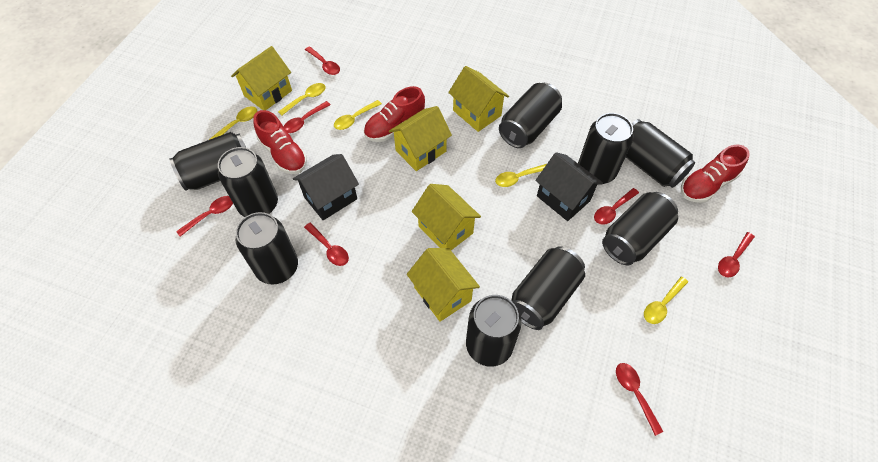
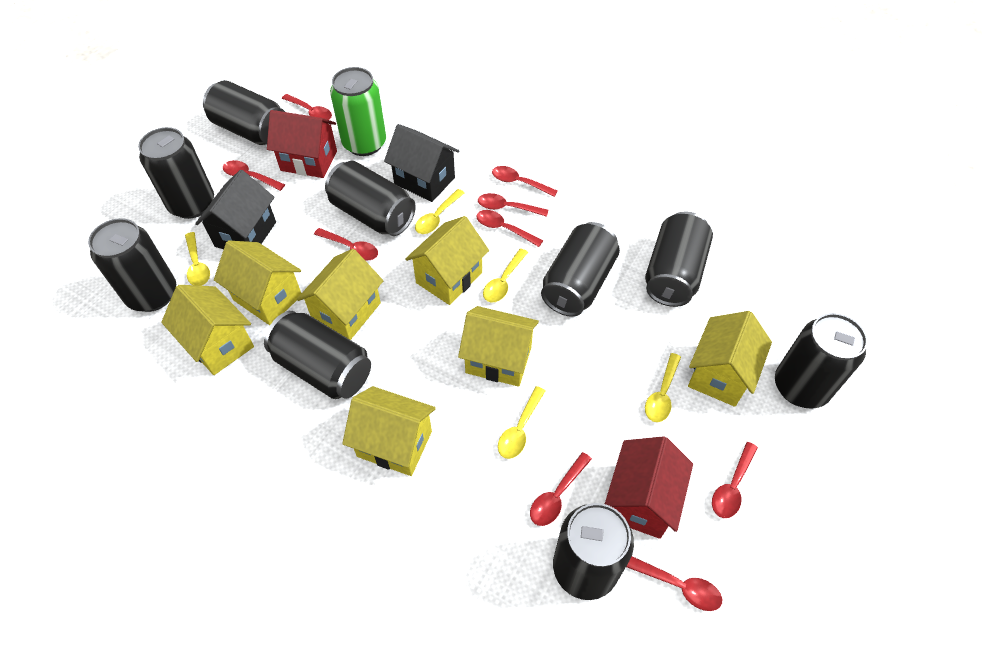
green can: 0 -> 1
red house: 0 -> 2
red shoe: 3 -> 0
red spoon: 7 -> 9
yellow house: 5 -> 7

